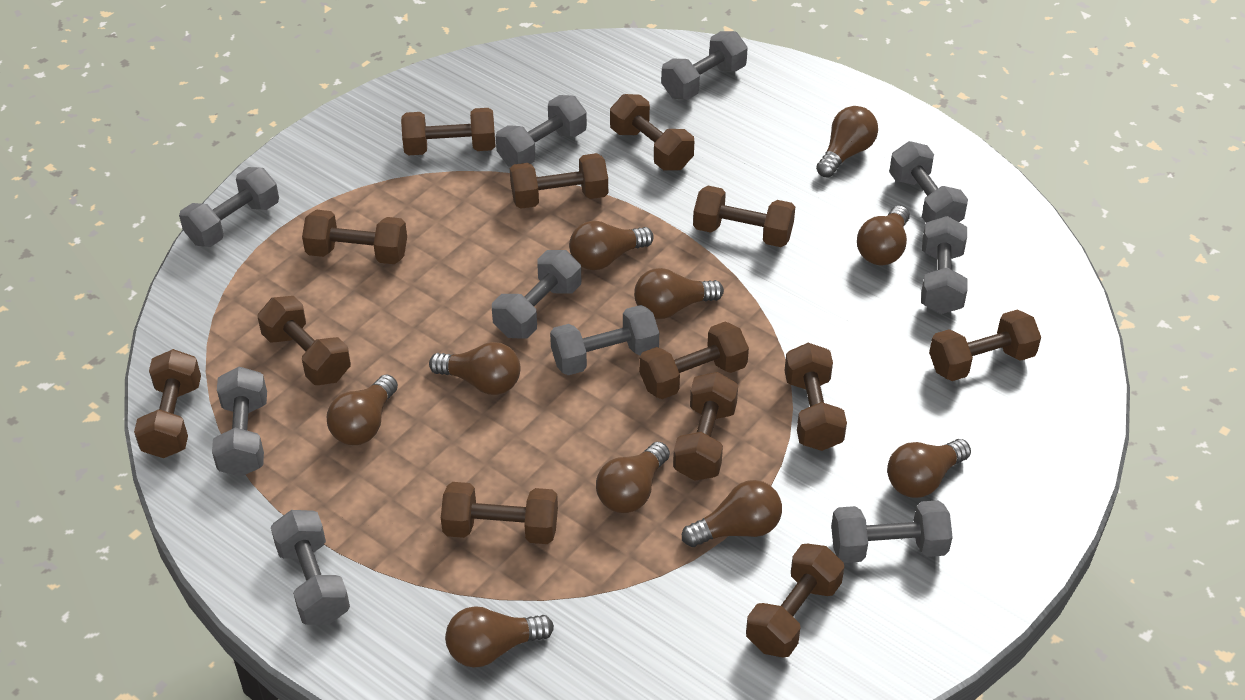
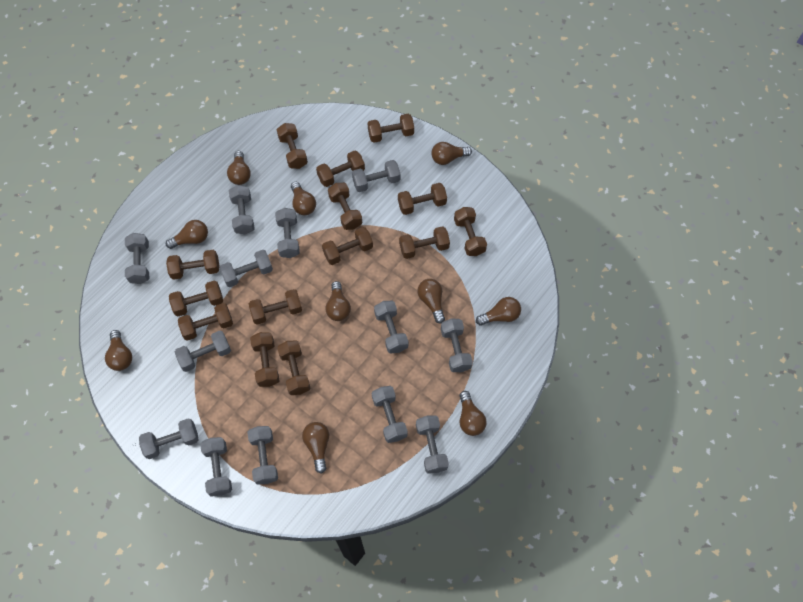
brown dumbbell: 13 -> 14
grey dumbbell: 10 -> 13

